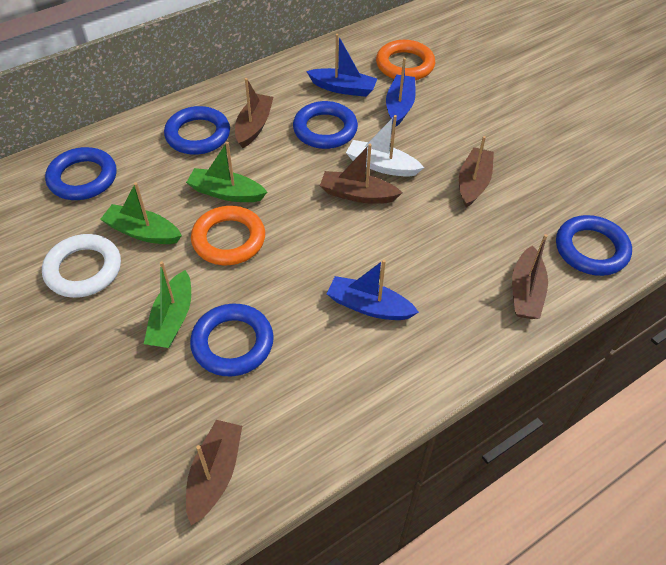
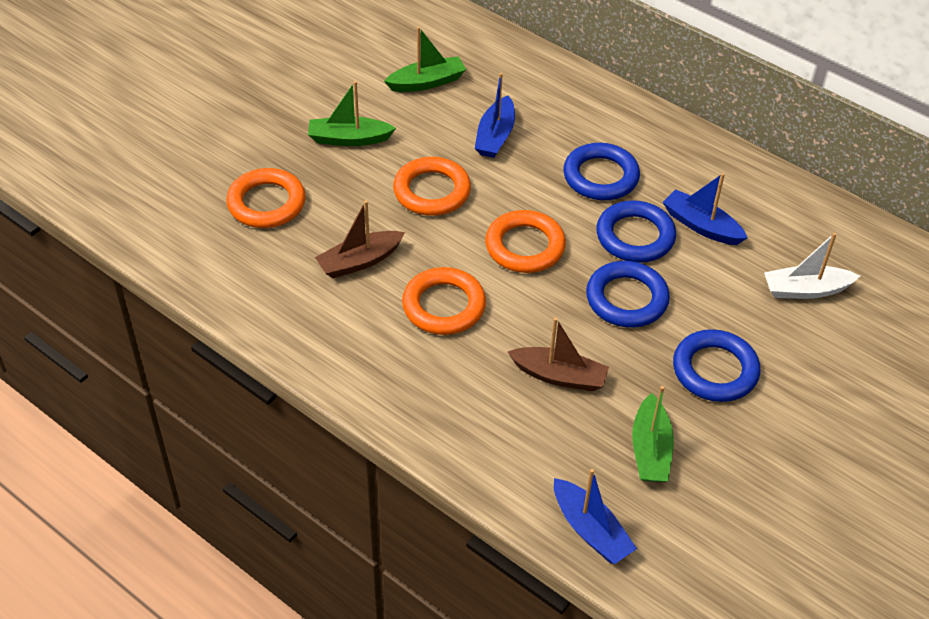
blue ring: 5 -> 4
brown boat: 5 -> 2
orange ring: 2 -> 4
white ring: 1 -> 0

